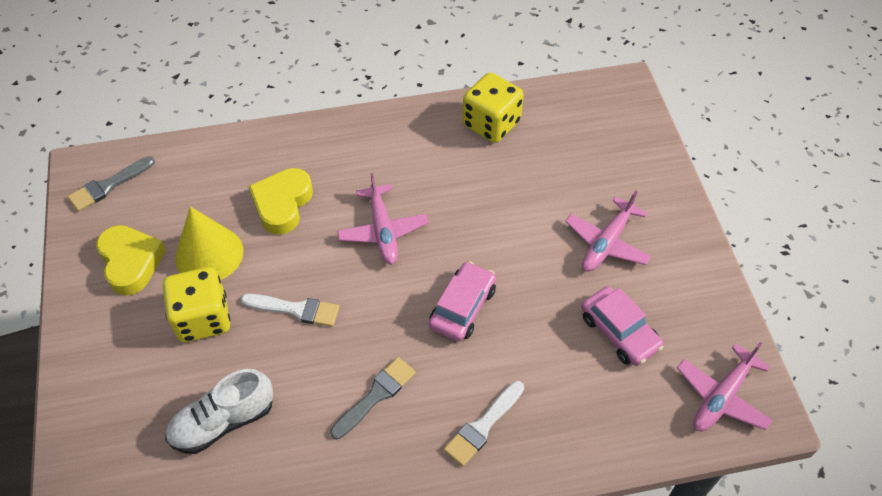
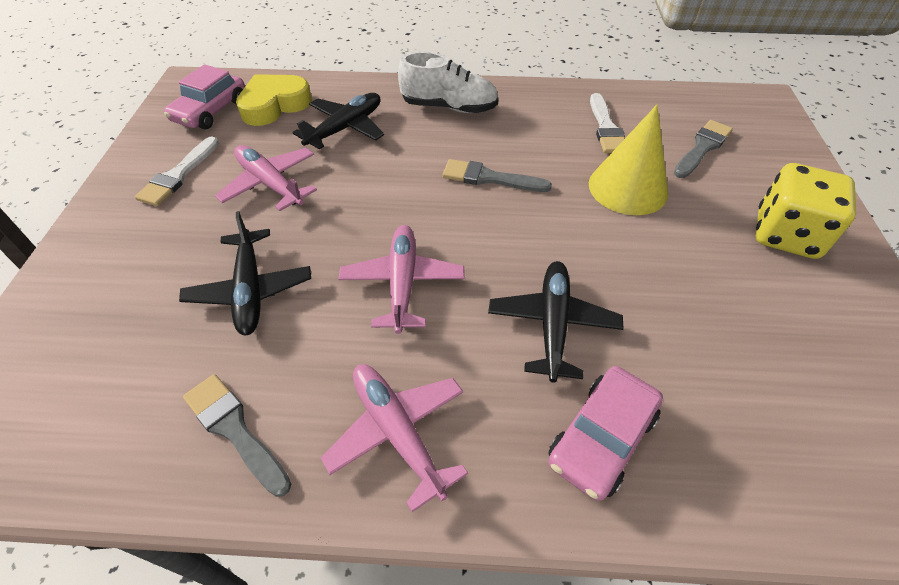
black plane: 0 -> 3
grey brush: 2 -> 3
yellow dice: 2 -> 1
yellow heart: 2 -> 1

